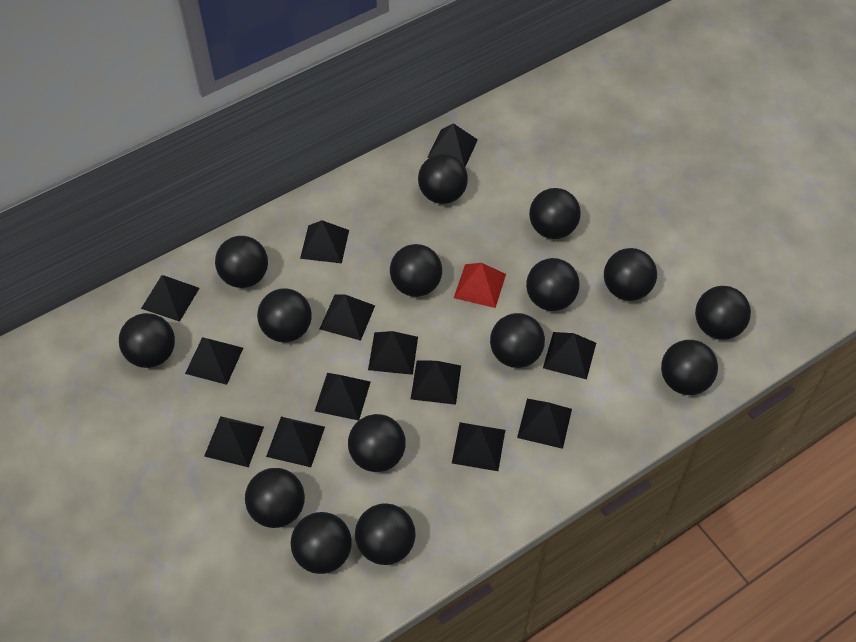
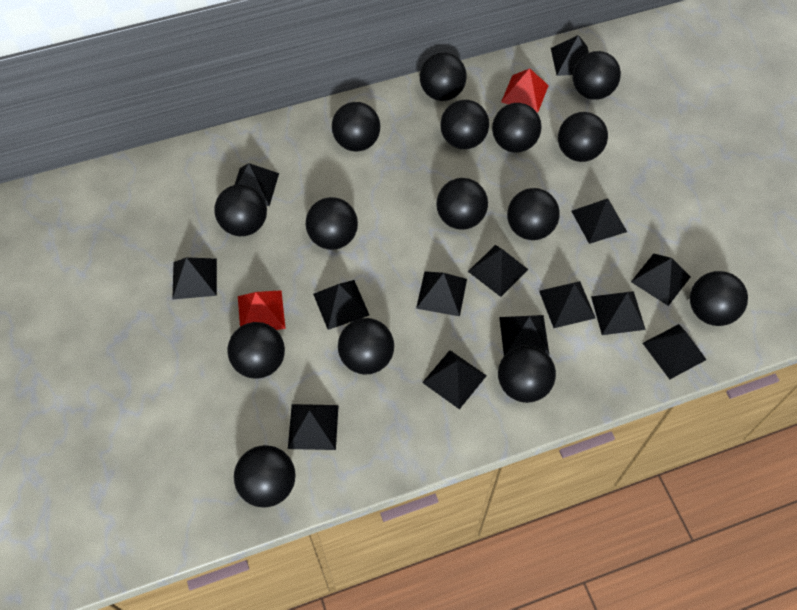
black pyramid: 13 -> 14
red pyramid: 1 -> 2

